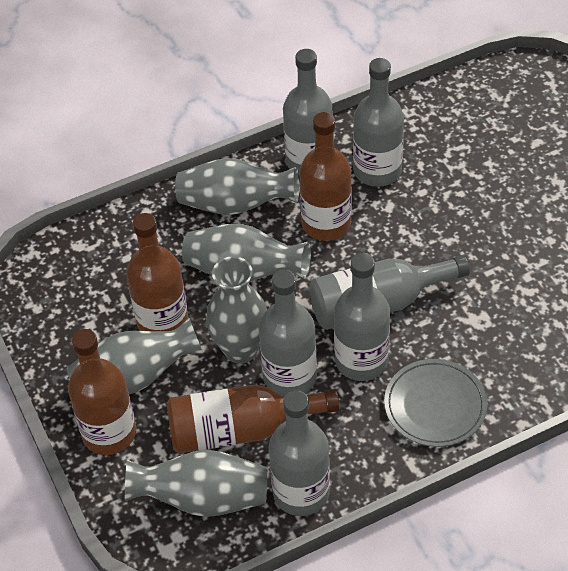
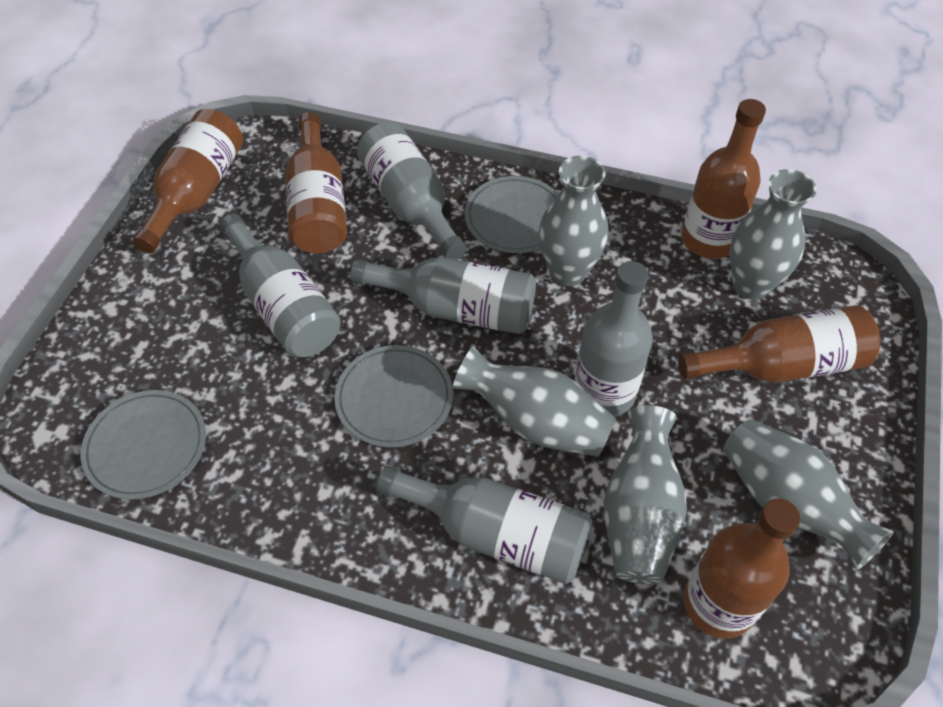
brown bottle: 4 -> 5
grey bottle: 6 -> 5
grey plate: 1 -> 3

